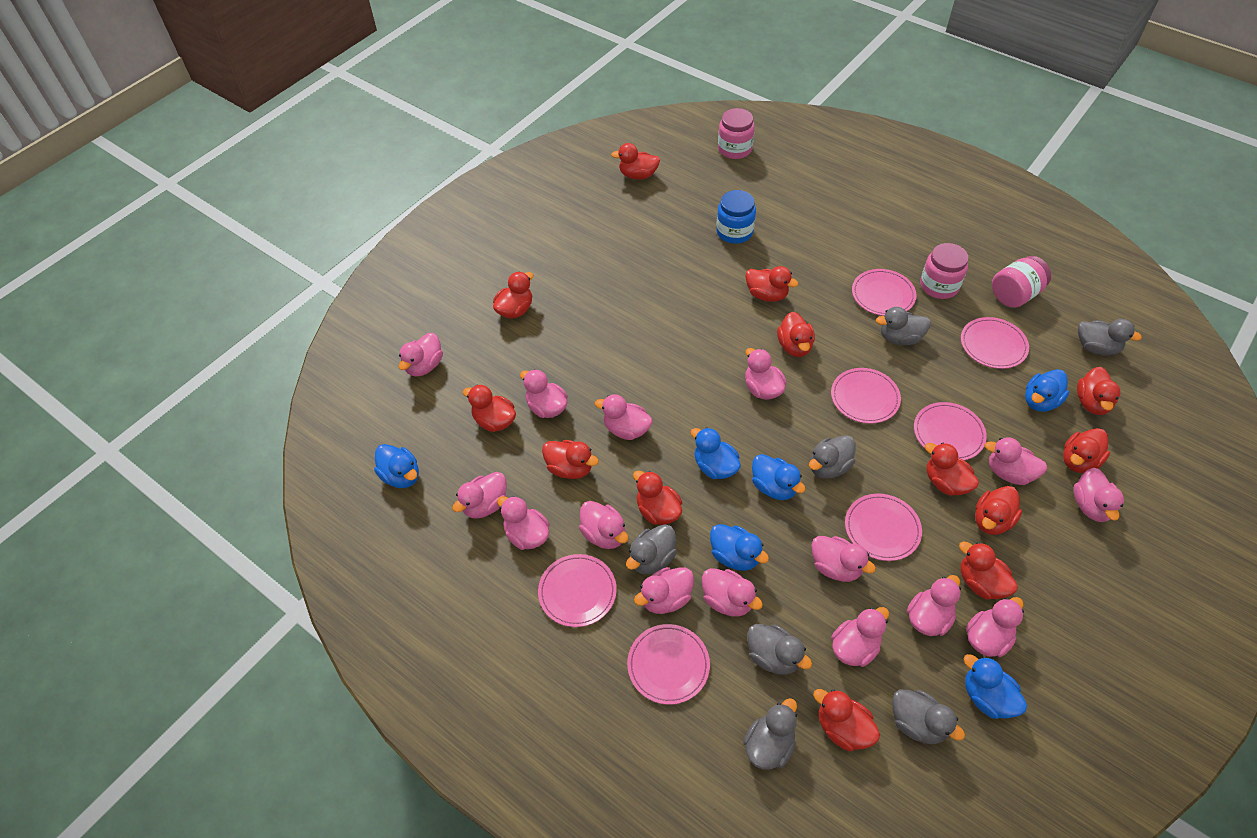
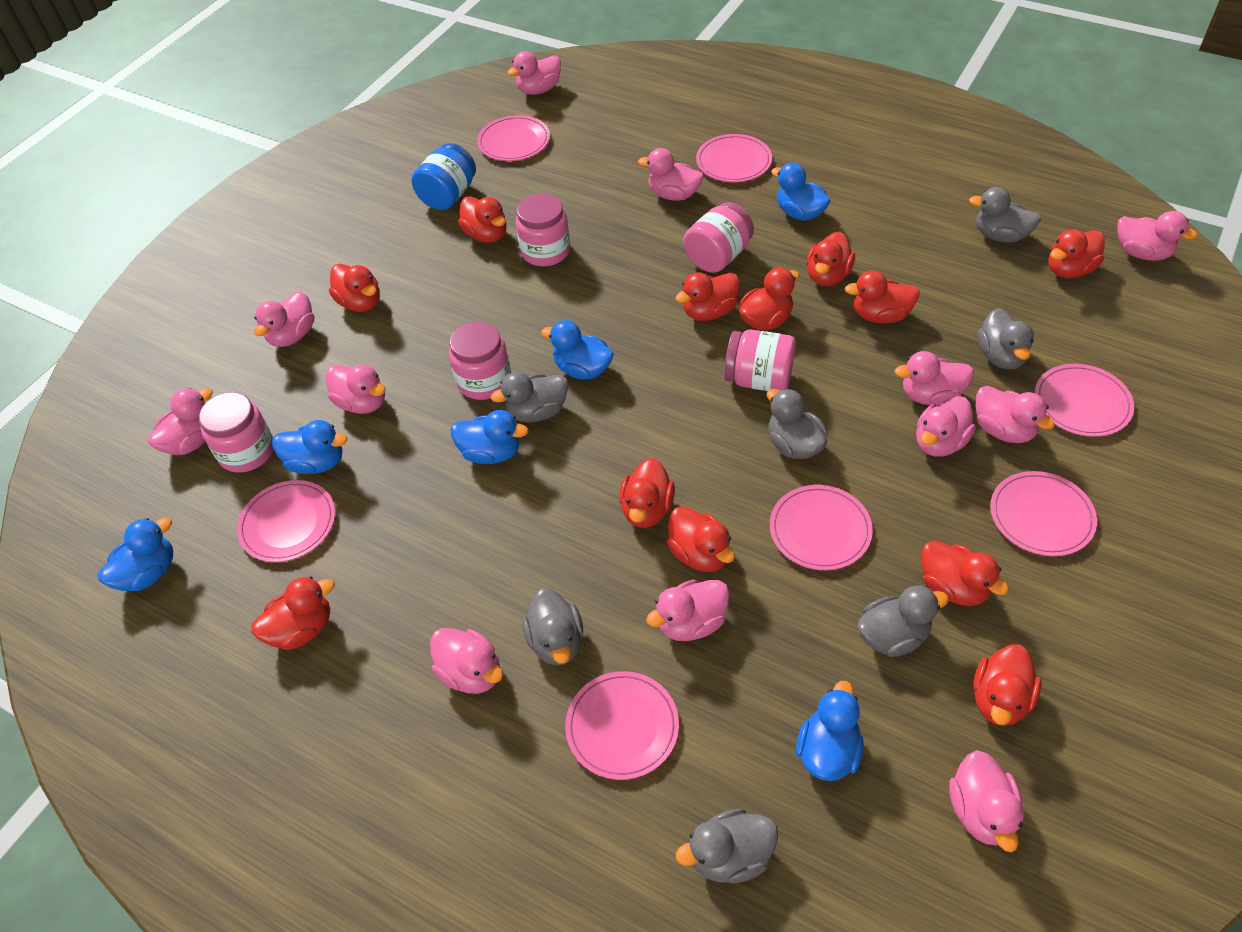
pink duck: 15 -> 12
pink jar: 3 -> 5
red duck: 13 -> 12

